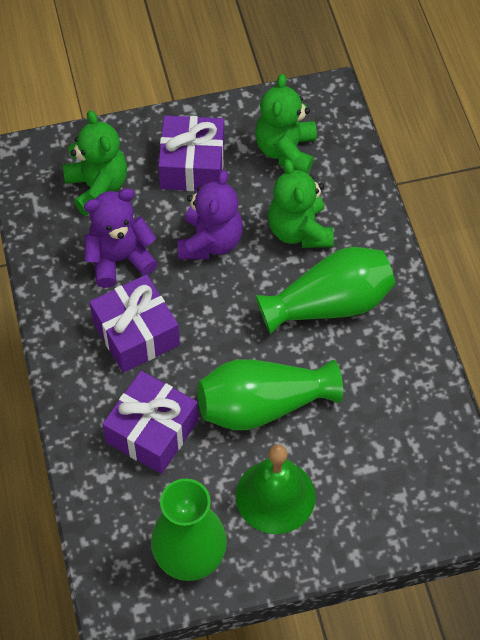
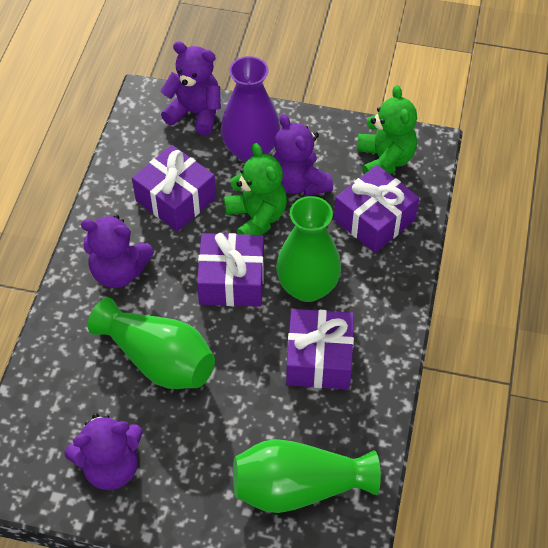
green bell: 1 -> 0
green teddy bear: 3 -> 2
purple gift: 3 -> 4
purple teddy bear: 2 -> 4
purple vase: 0 -> 1

